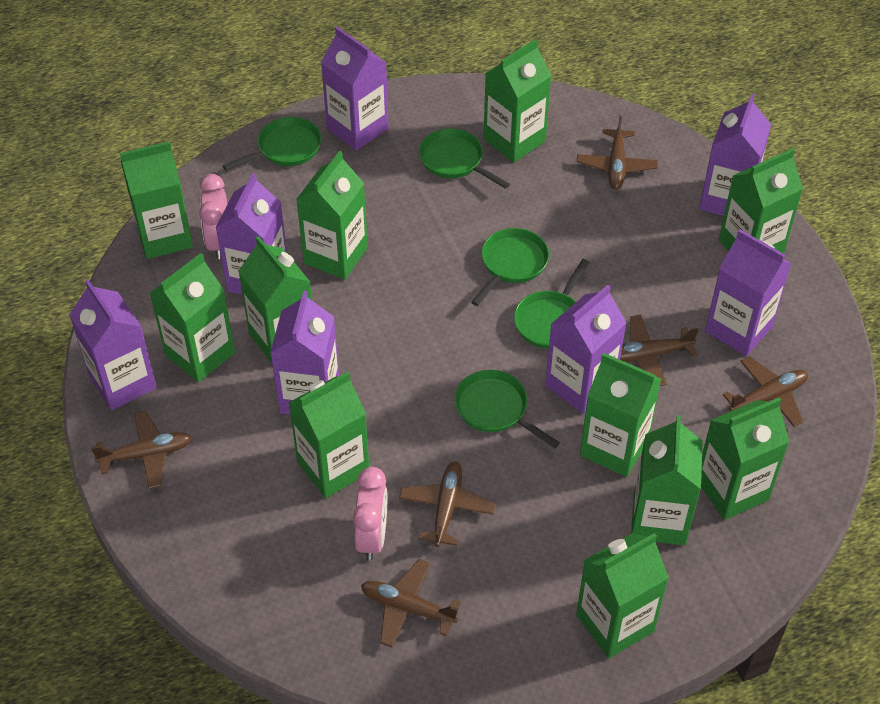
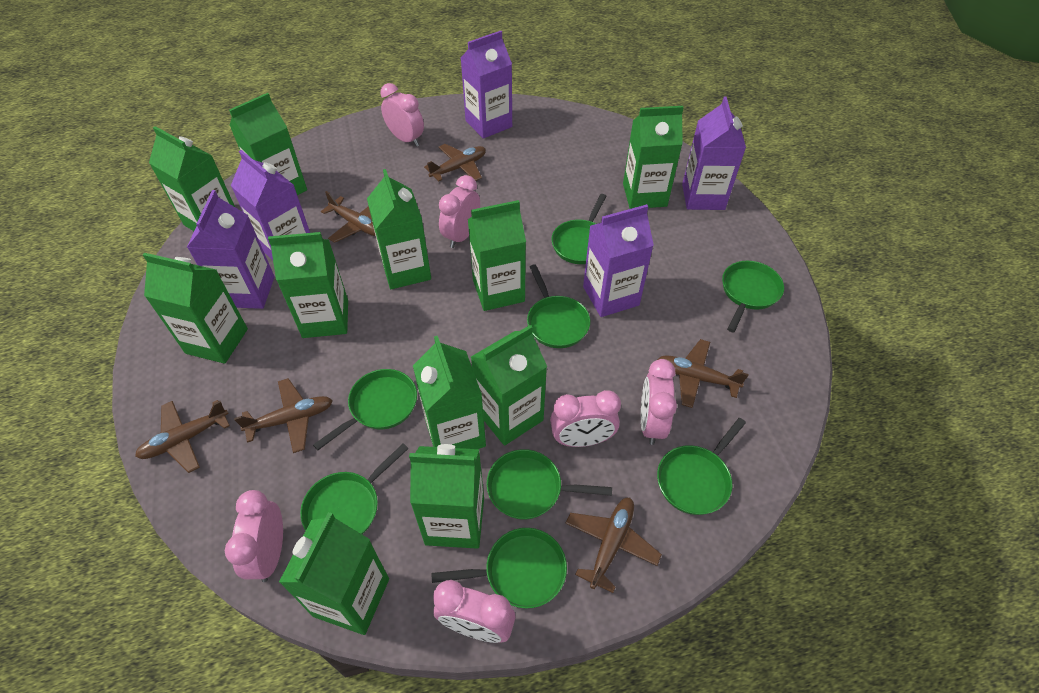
green pan: 5 -> 8
pink clock: 2 -> 6
purple carton: 7 -> 5

